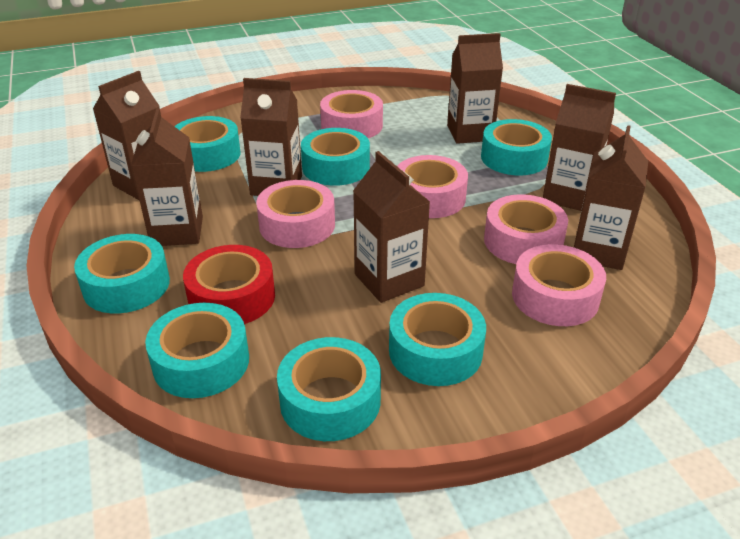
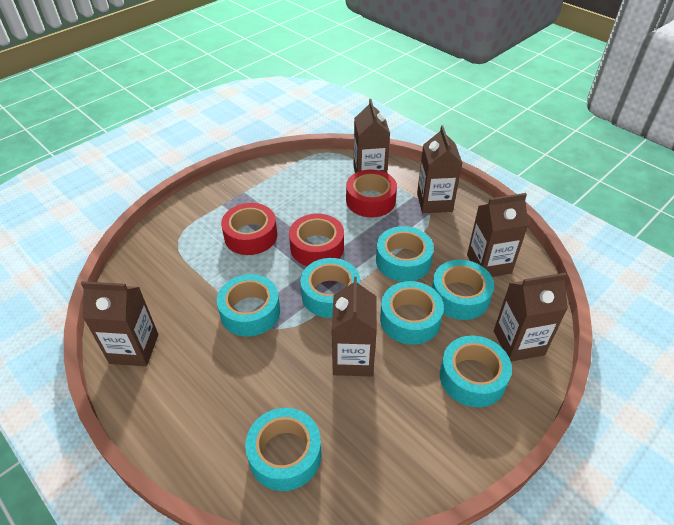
brown carton: 7 -> 6
pink tape: 5 -> 0
red tape: 1 -> 3

